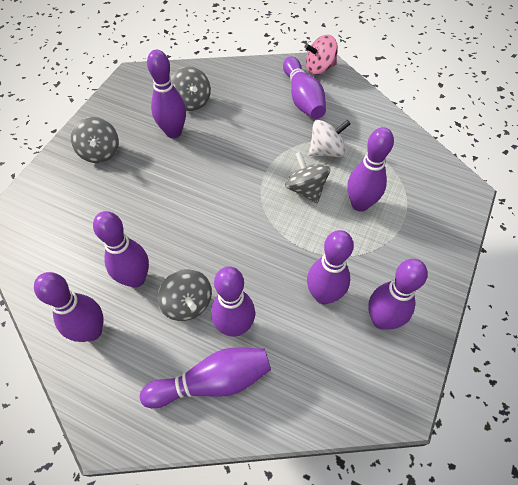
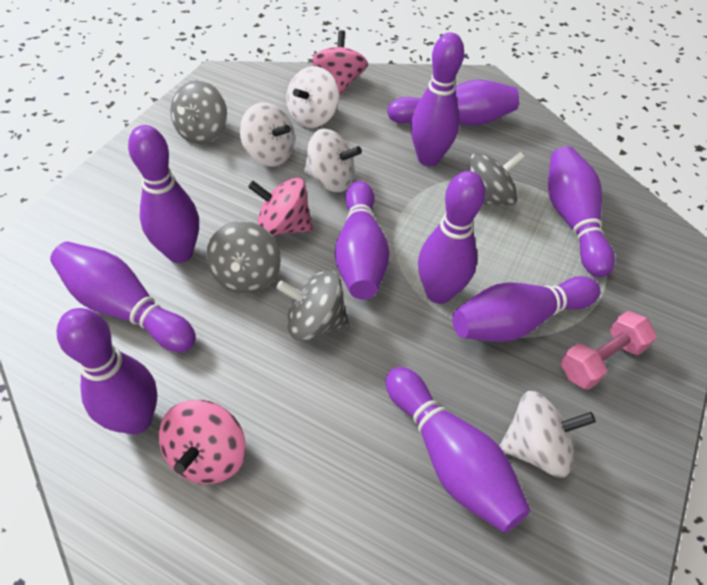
pink dumbbell: 0 -> 1
pink spinning top: 1 -> 3
purple bowling pin: 9 -> 10
white spinning top: 1 -> 4

